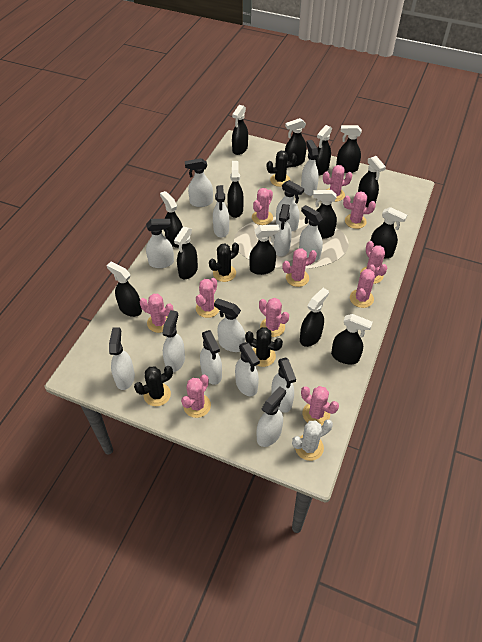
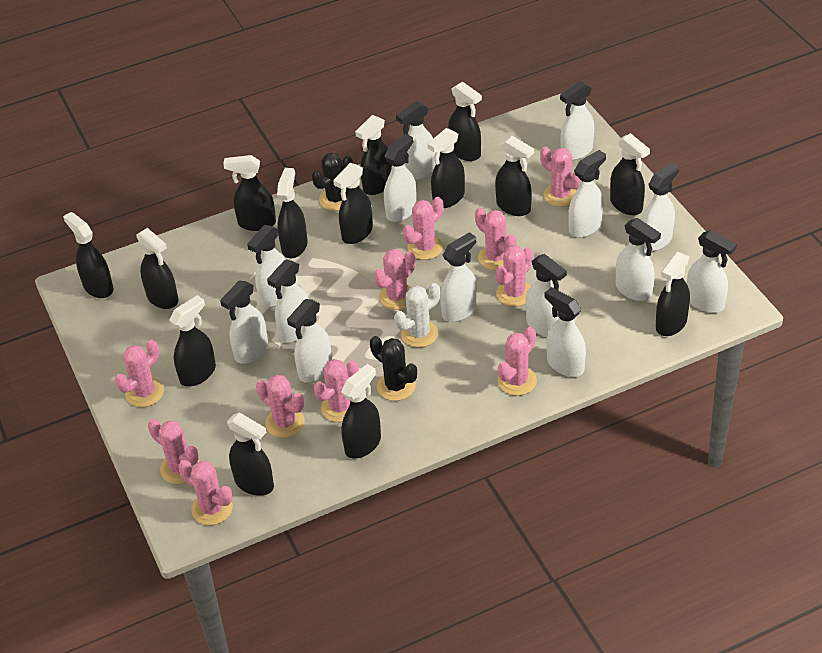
black cactus: 4 -> 2

